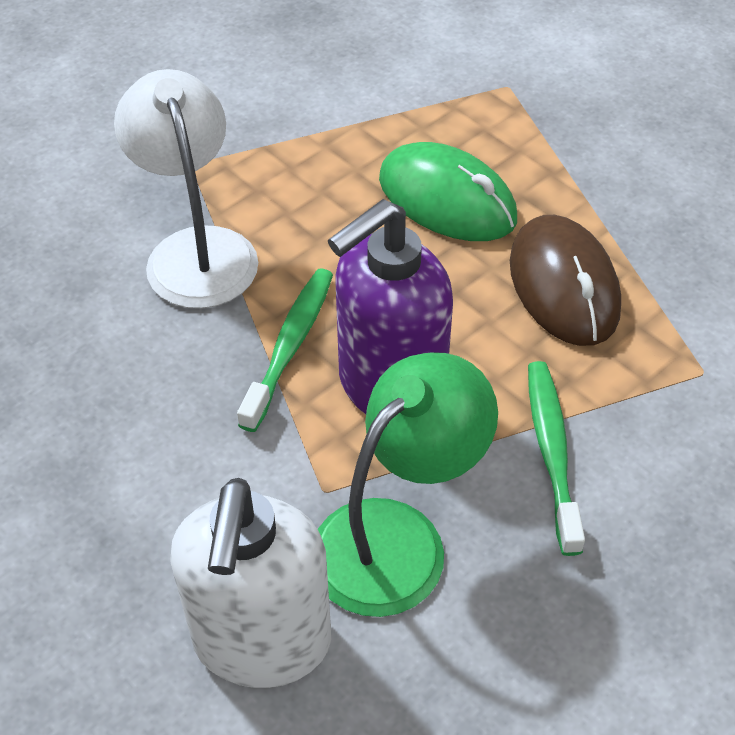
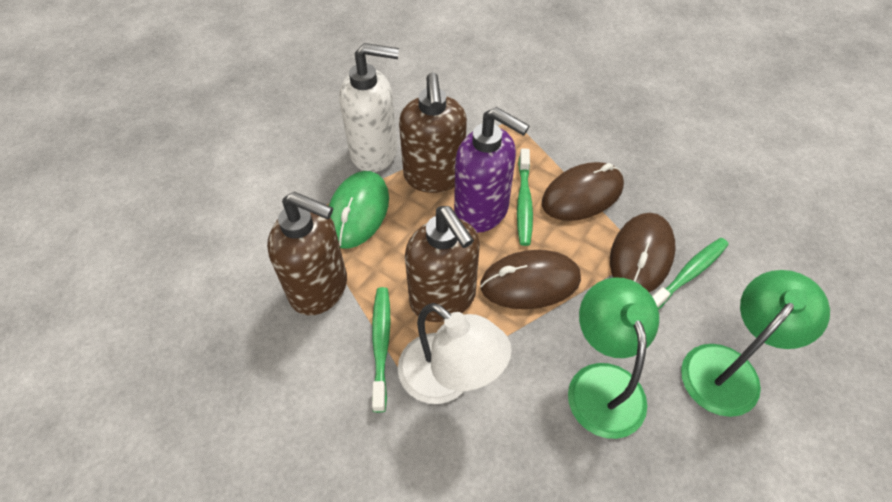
brown mouse: 1 -> 3
brown soap dispenser: 0 -> 3
green lamp: 1 -> 2
green toothbrush: 2 -> 3

